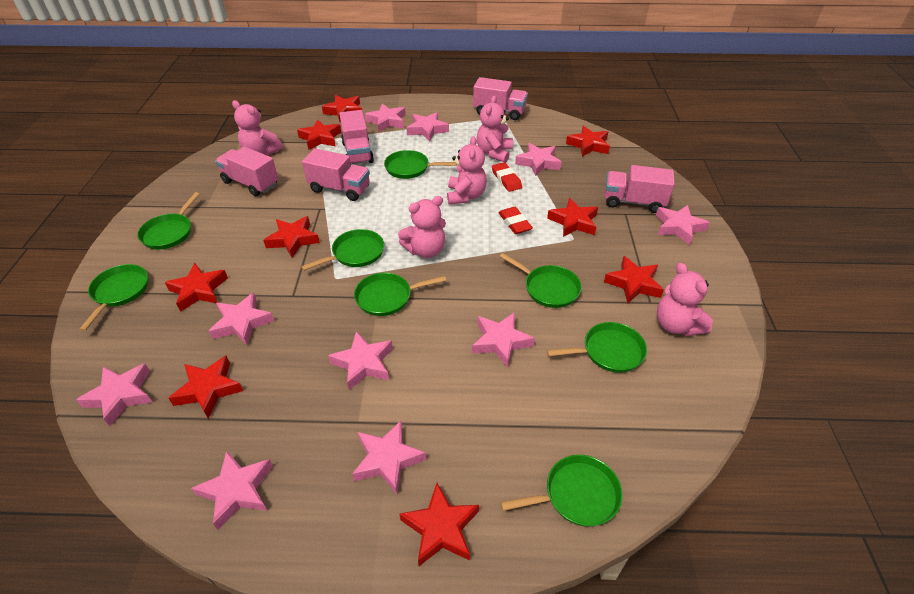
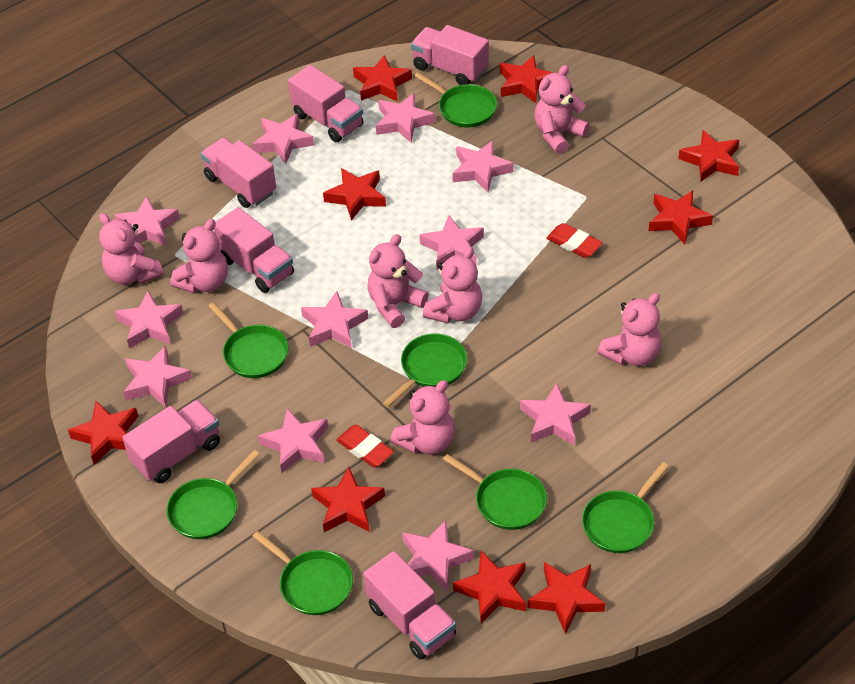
green pan: 8 -> 7
pink star: 10 -> 11
pink teddy bear: 5 -> 7
pink truck: 5 -> 6

